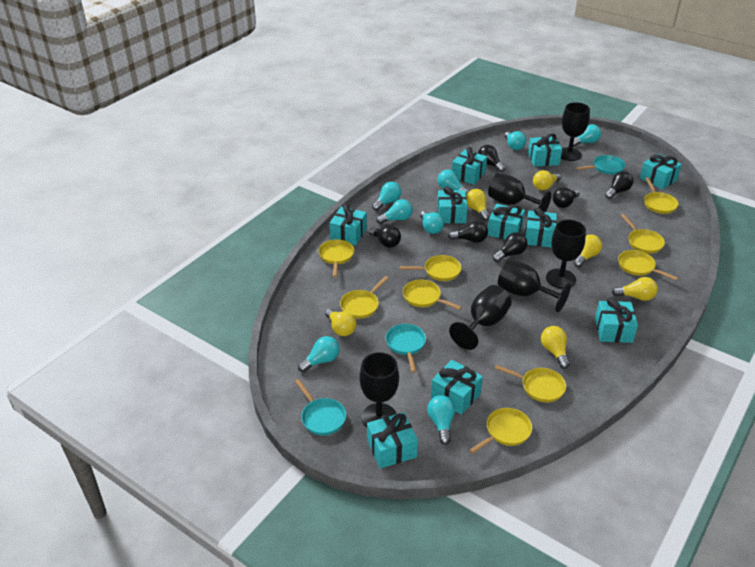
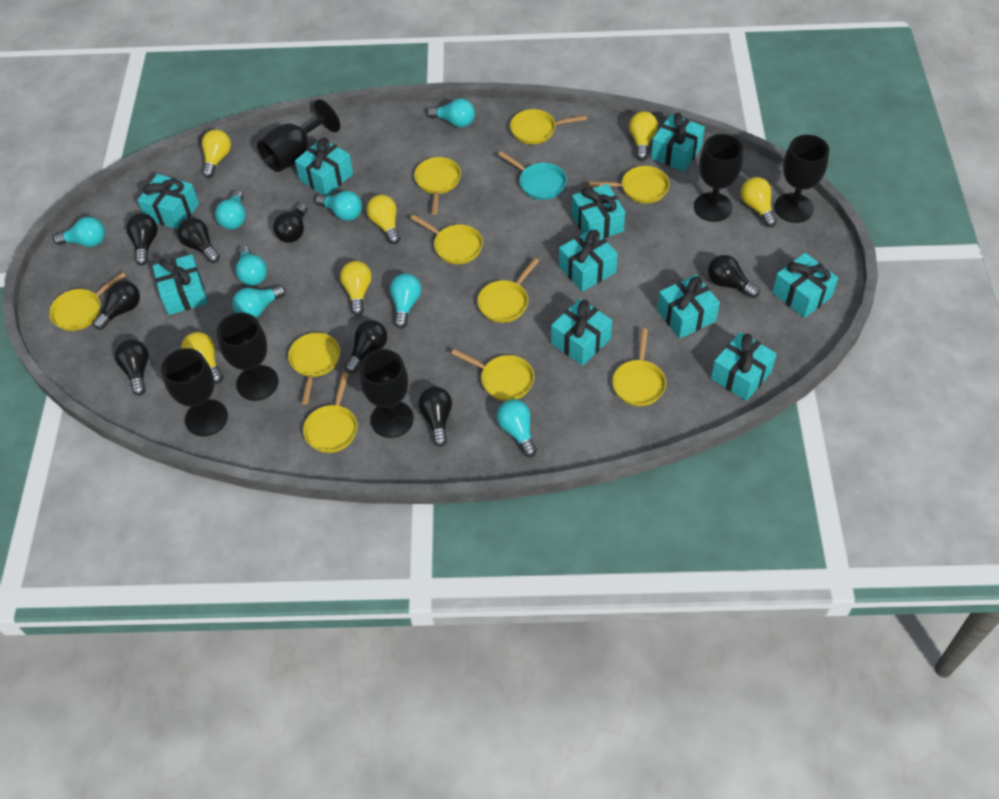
black light bulb: 6 -> 8
turquoise pan: 3 -> 1
yellow pan: 9 -> 10

